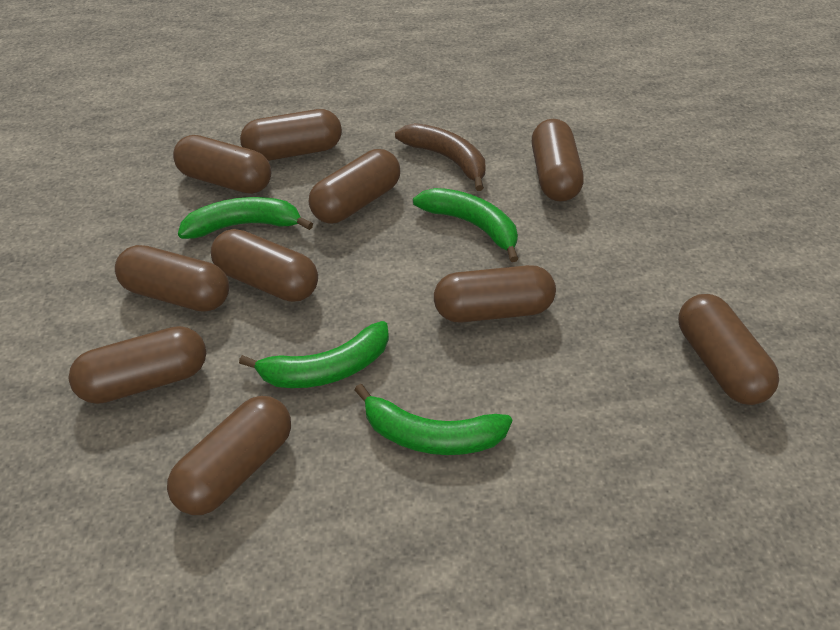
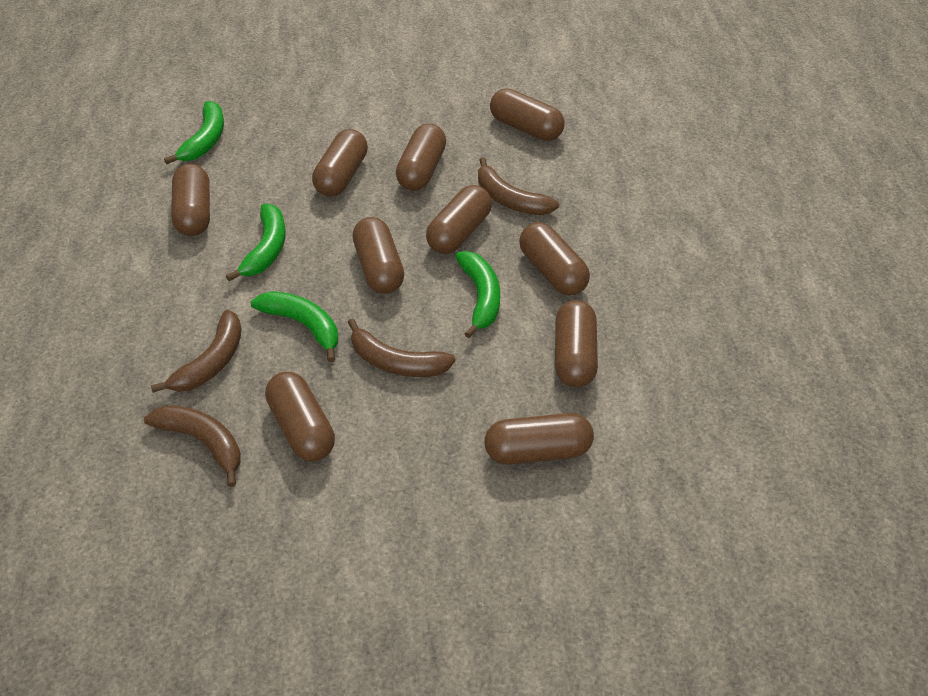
brown banana: 1 -> 4

